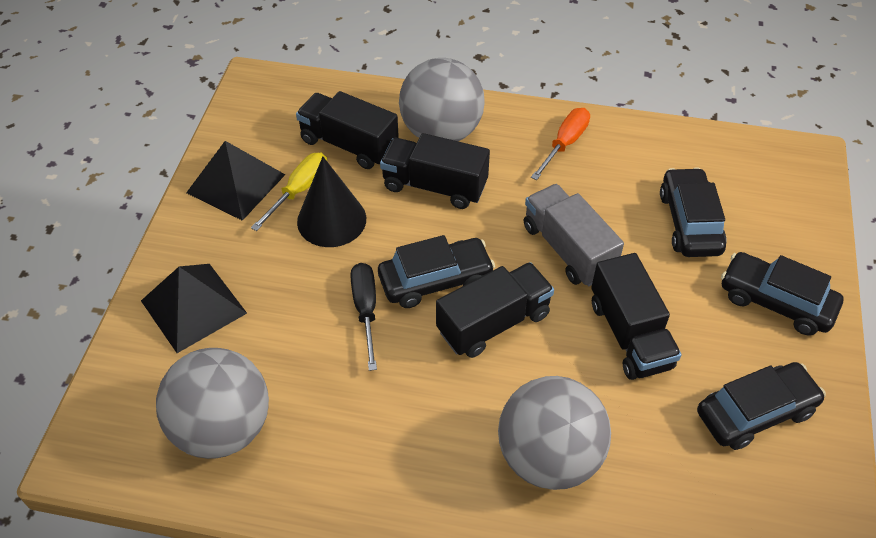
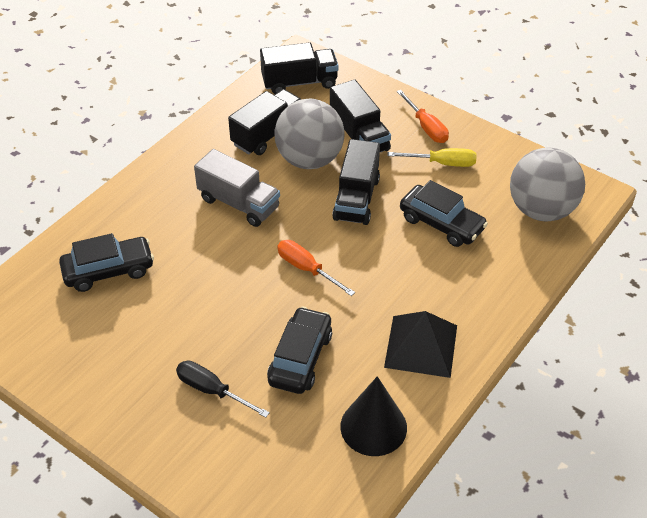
black car: 4 -> 3
black pyramid: 2 -> 1
grey ball: 3 -> 2
orange screwdriver: 1 -> 2

